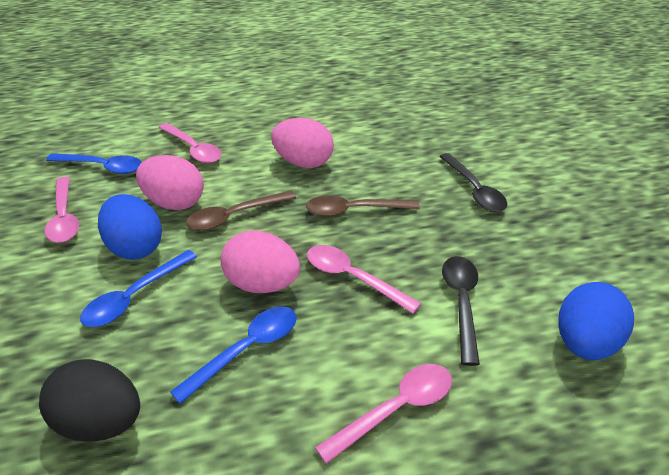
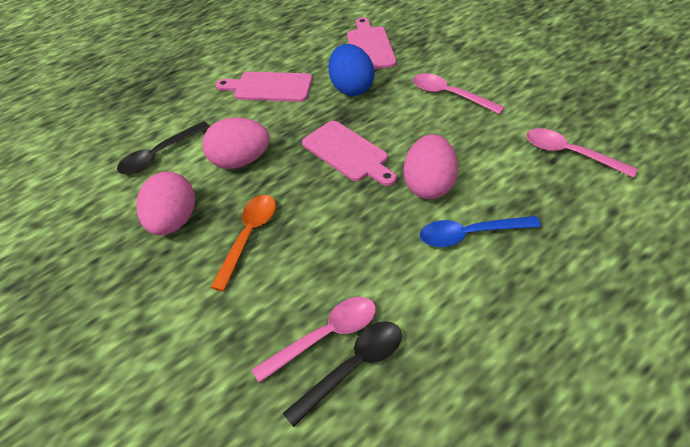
black egg: 1 -> 0
blue egg: 2 -> 1
blue spoon: 3 -> 1
brown spoon: 2 -> 0
orange spoon: 0 -> 1
pink cutting board: 0 -> 3
pink spoon: 4 -> 3

